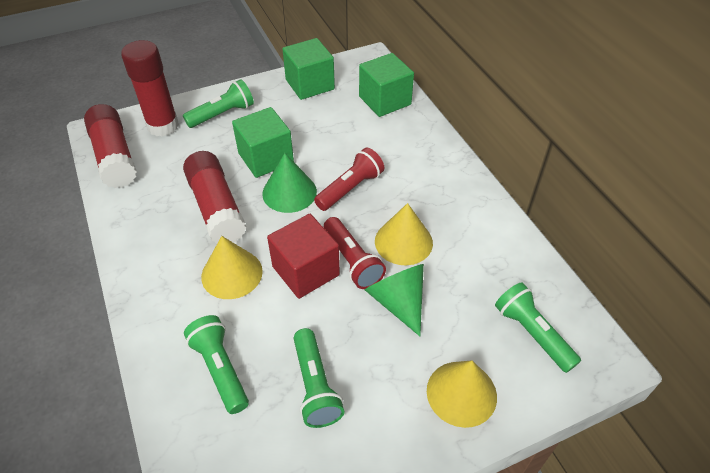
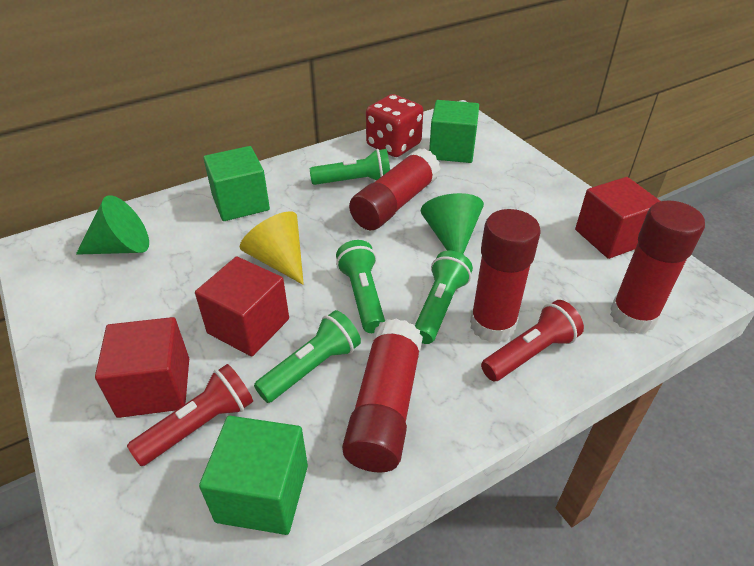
red cube: 1 -> 3
red dice: 0 -> 1
red glue stick: 3 -> 4
yellow cone: 3 -> 1

